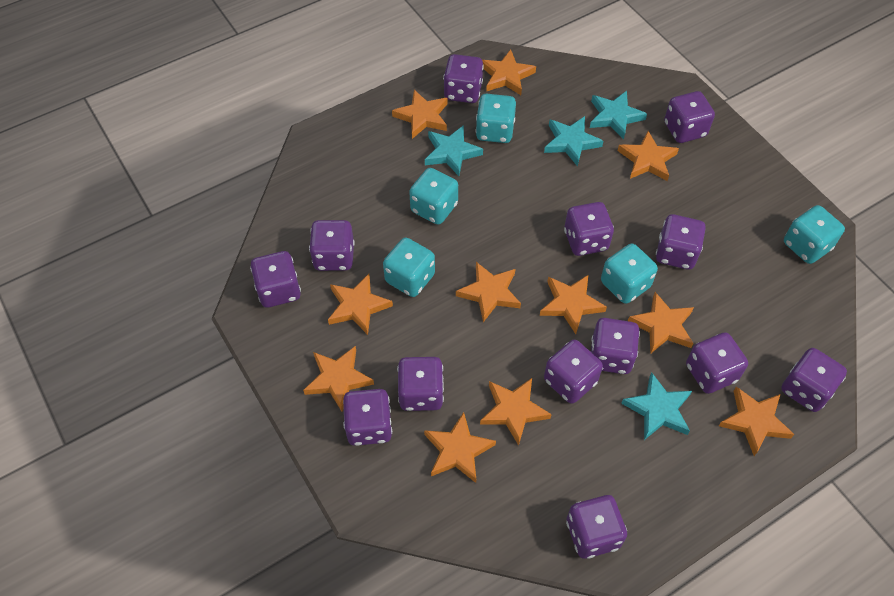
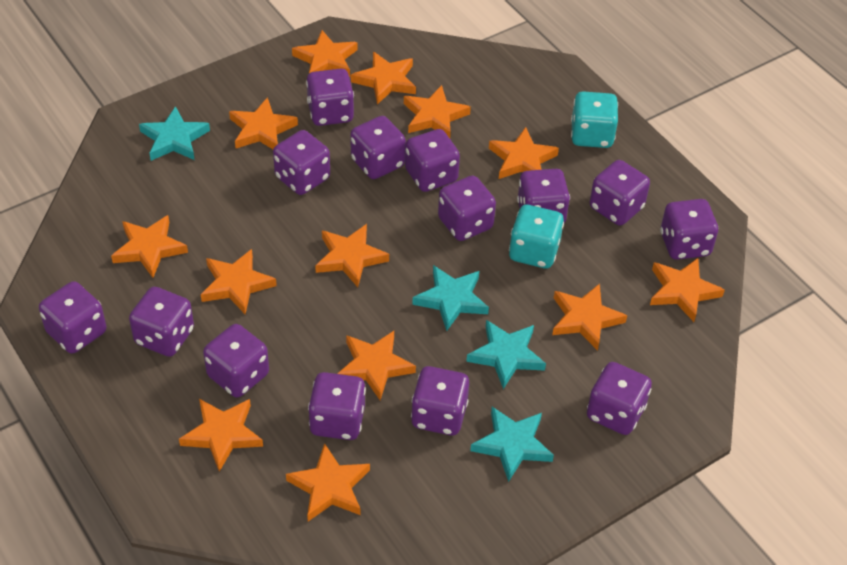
orange star: 11 -> 13
purple dice: 13 -> 14
turquoise dice: 5 -> 2

